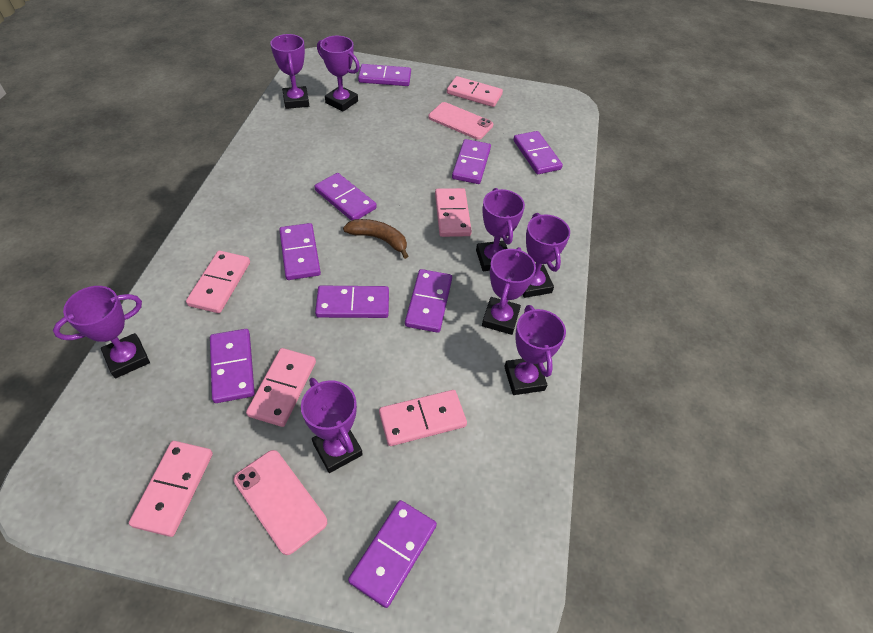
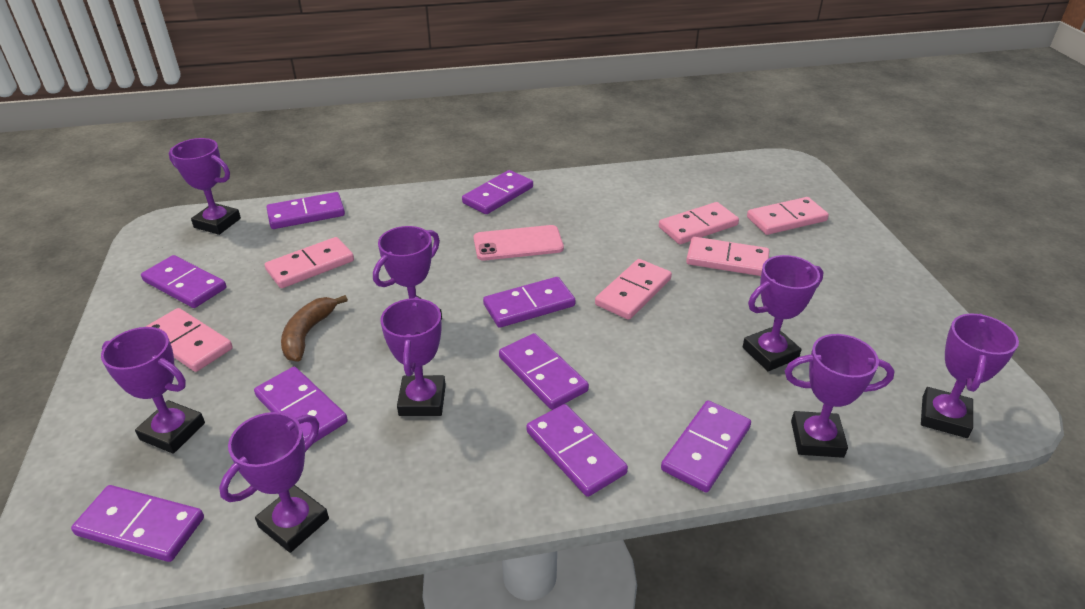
pink phone: 2 -> 1

